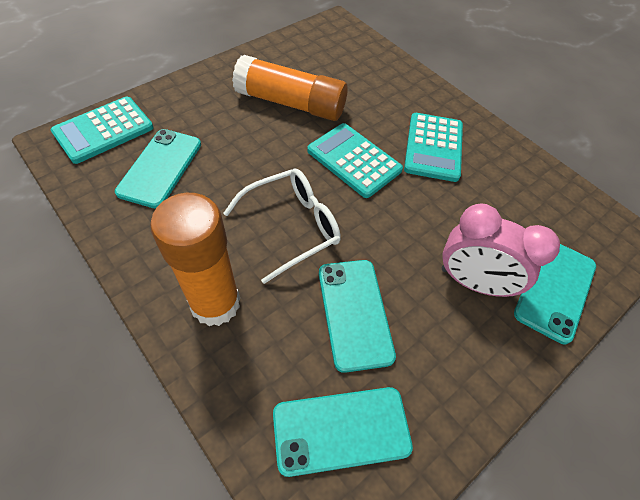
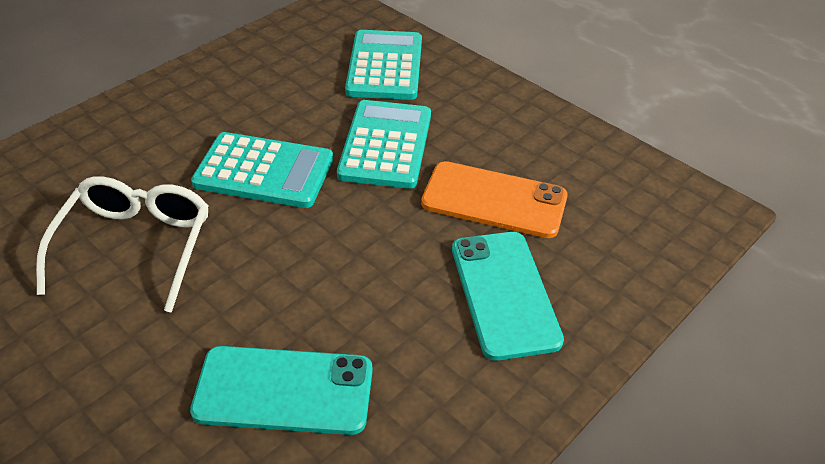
orange glue stick: 2 -> 0
orange phone: 0 -> 1
pink clock: 1 -> 0
turquoise phone: 4 -> 2

